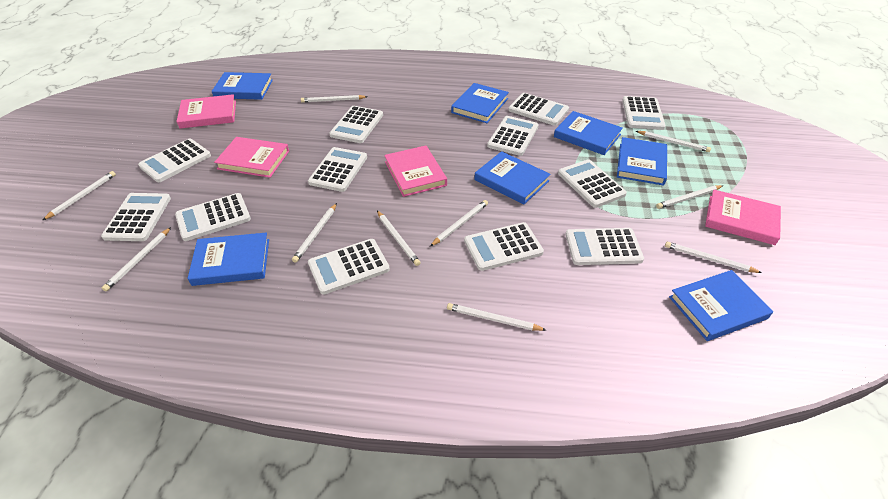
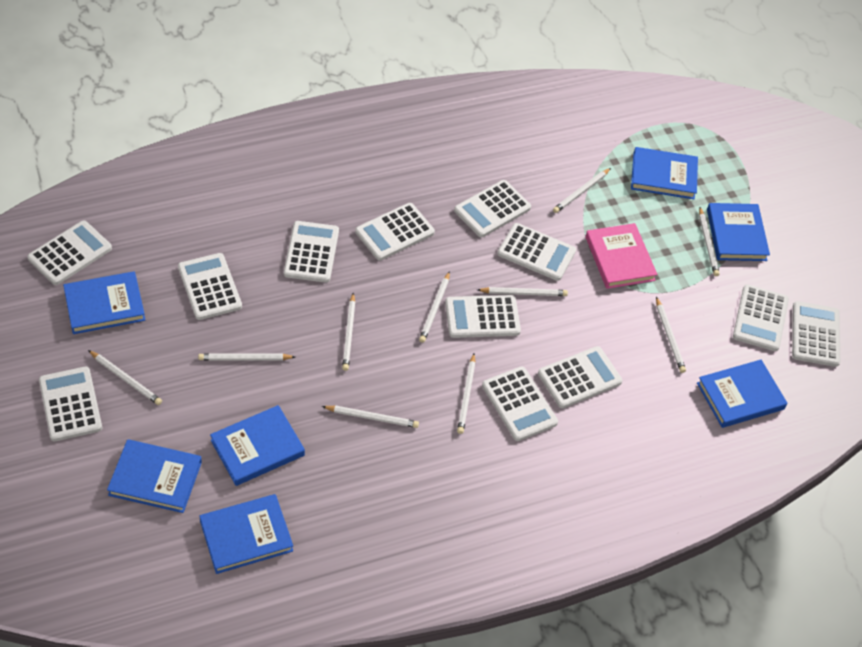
pink book: 4 -> 1

